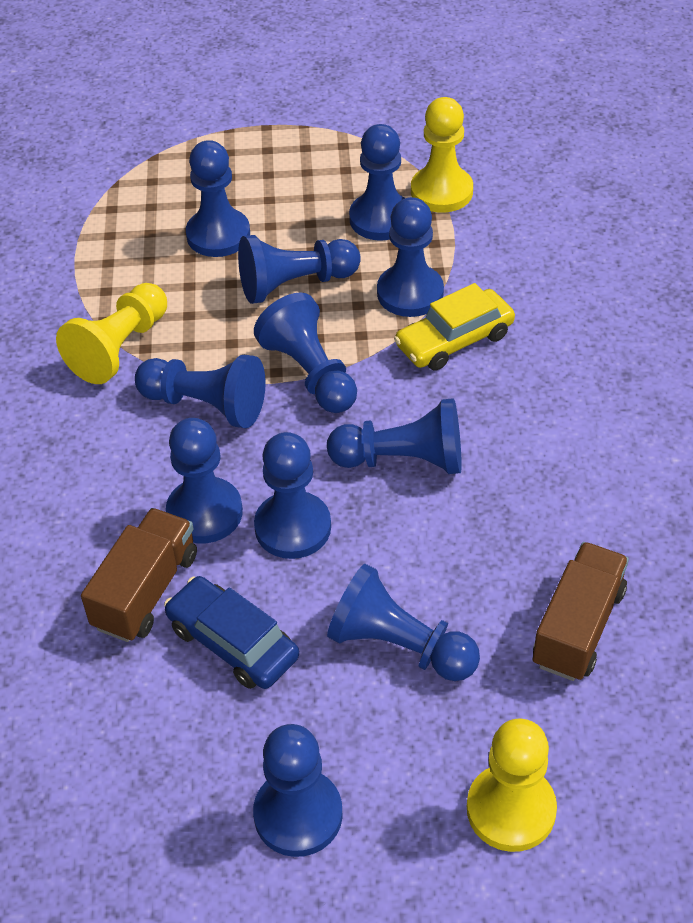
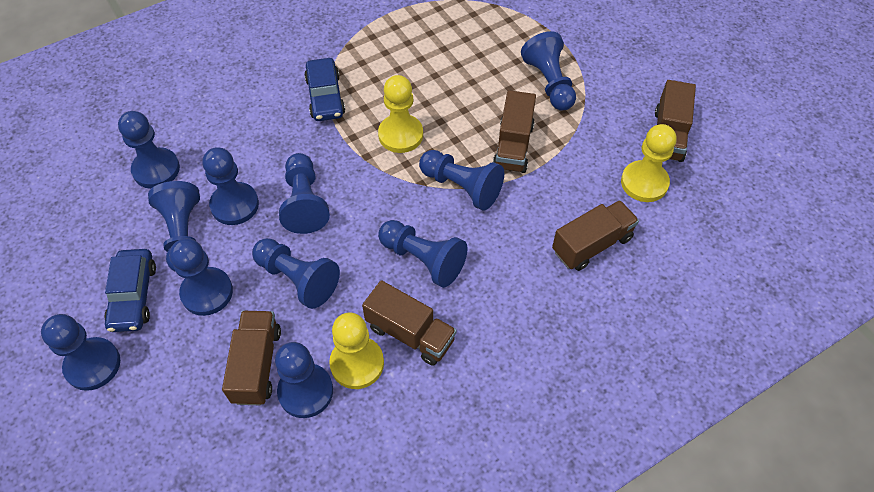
blue car: 1 -> 2
brown truck: 2 -> 5
yellow car: 1 -> 0

